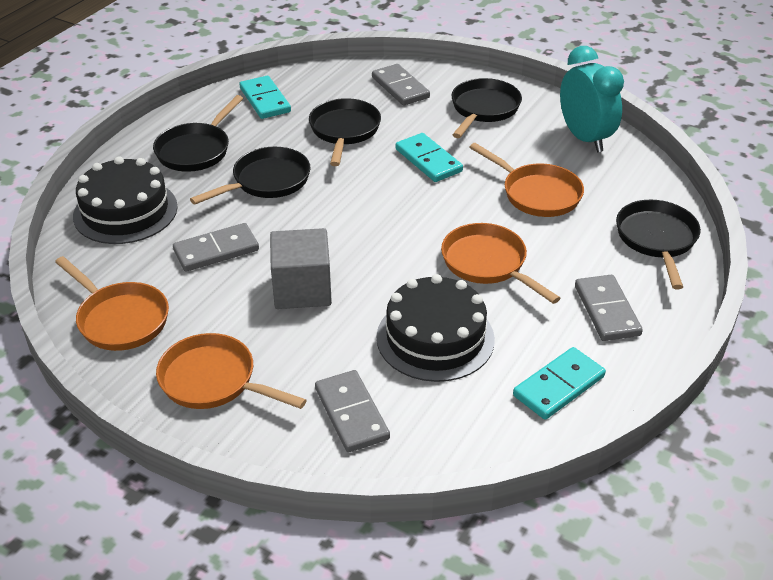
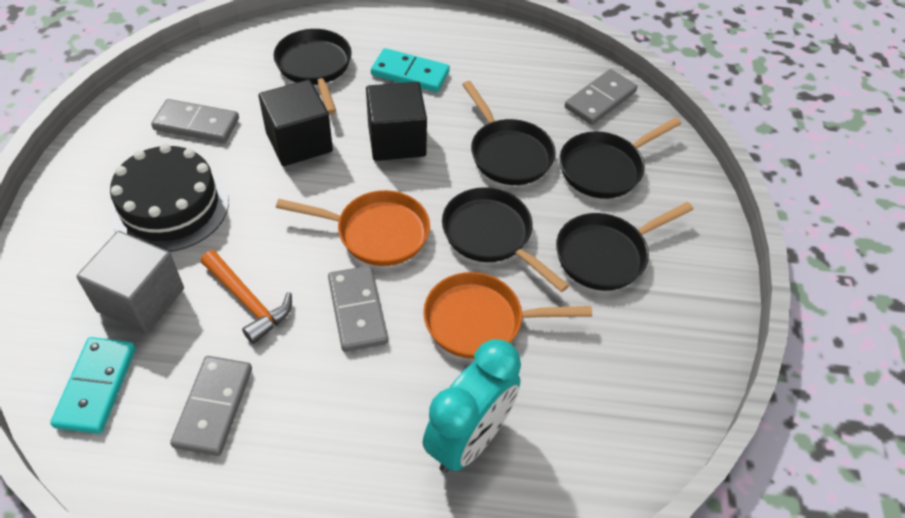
black cake: 2 -> 1
black cube: 0 -> 2
orange hammer: 0 -> 1
orange pan: 4 -> 2
turquoise domino: 3 -> 2

